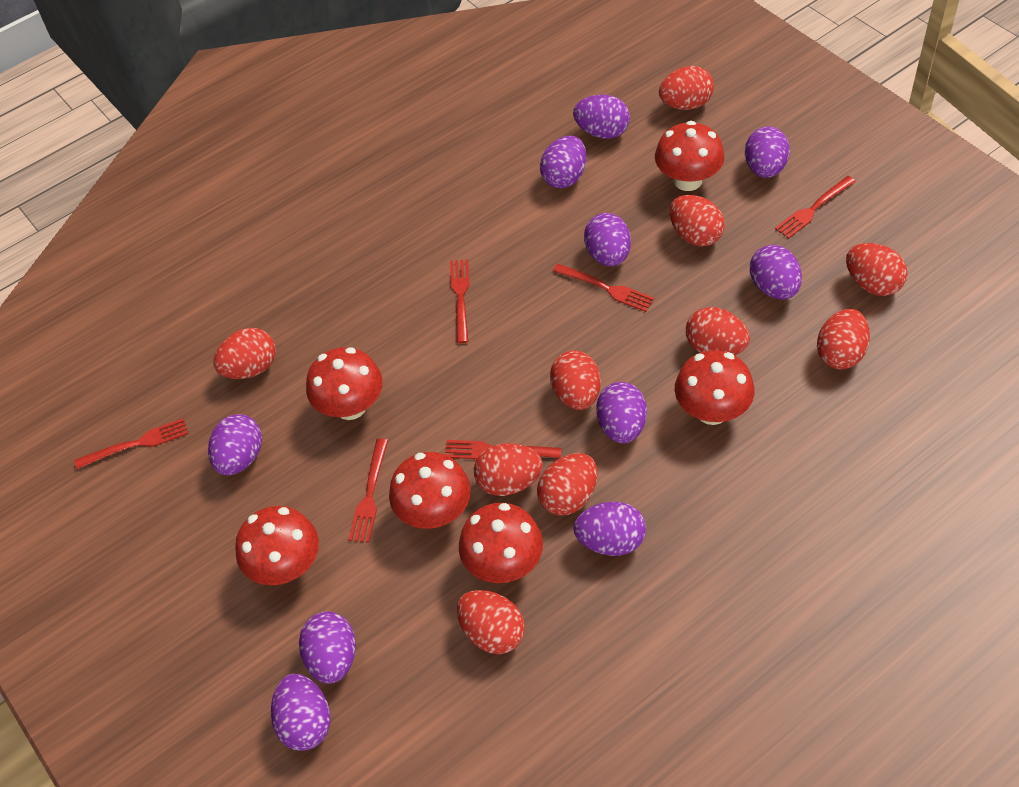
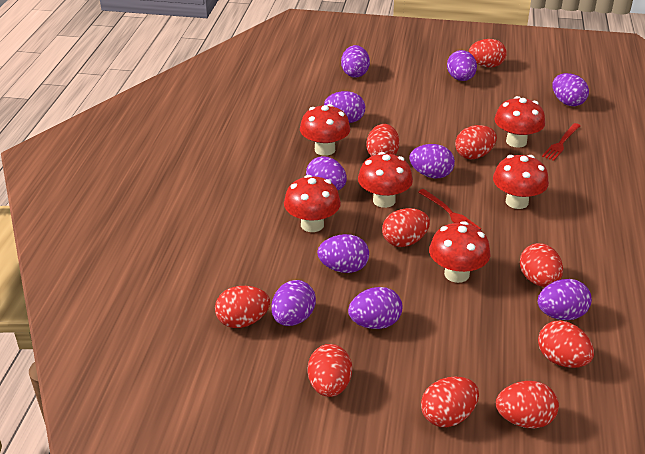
red fork: 6 -> 2

